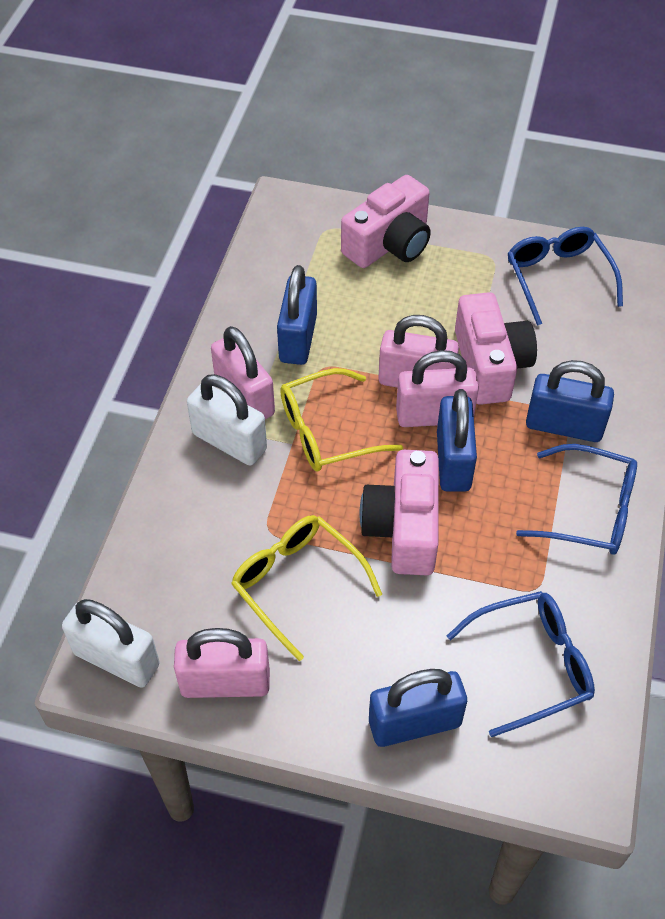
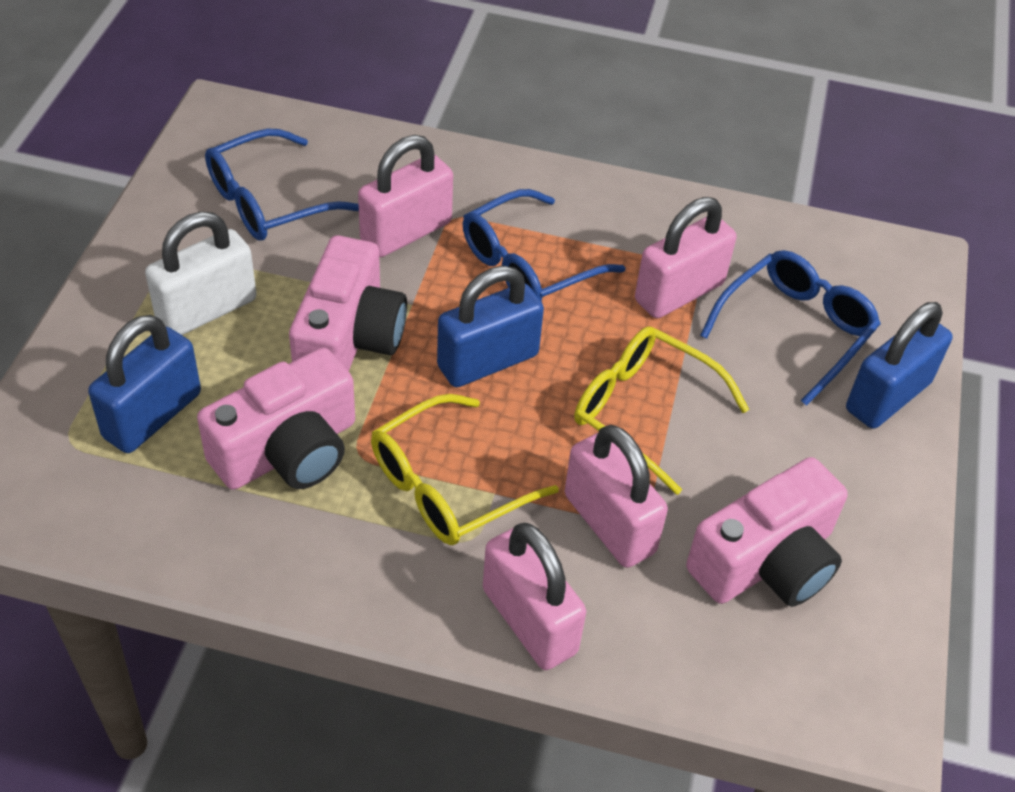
blue padlock: 4 -> 3
white padlock: 2 -> 1

